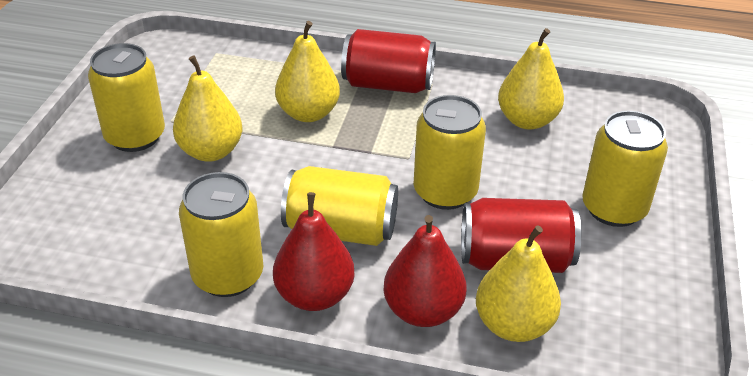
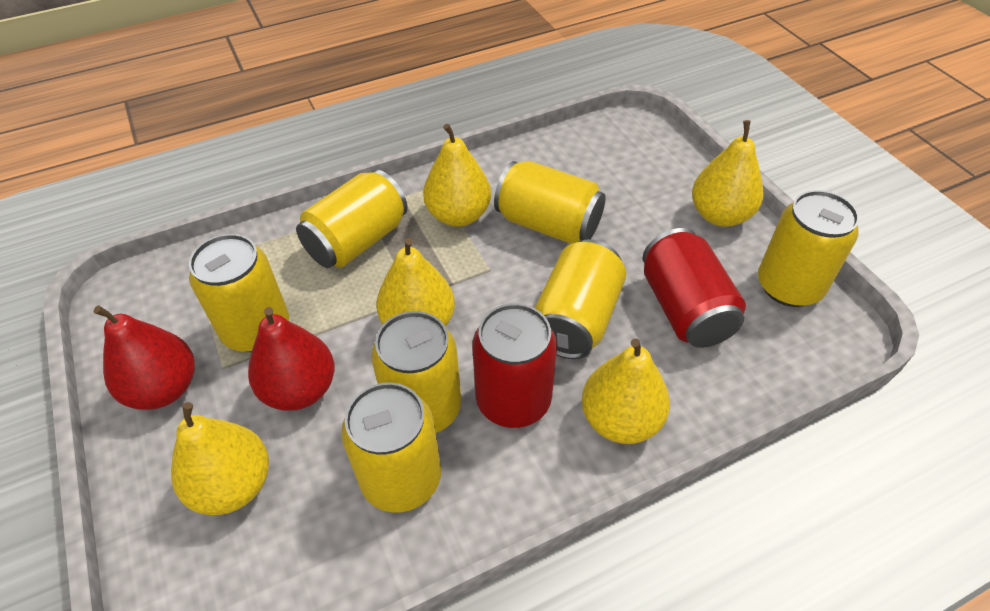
yellow can: 5 -> 7
yellow pear: 4 -> 5

